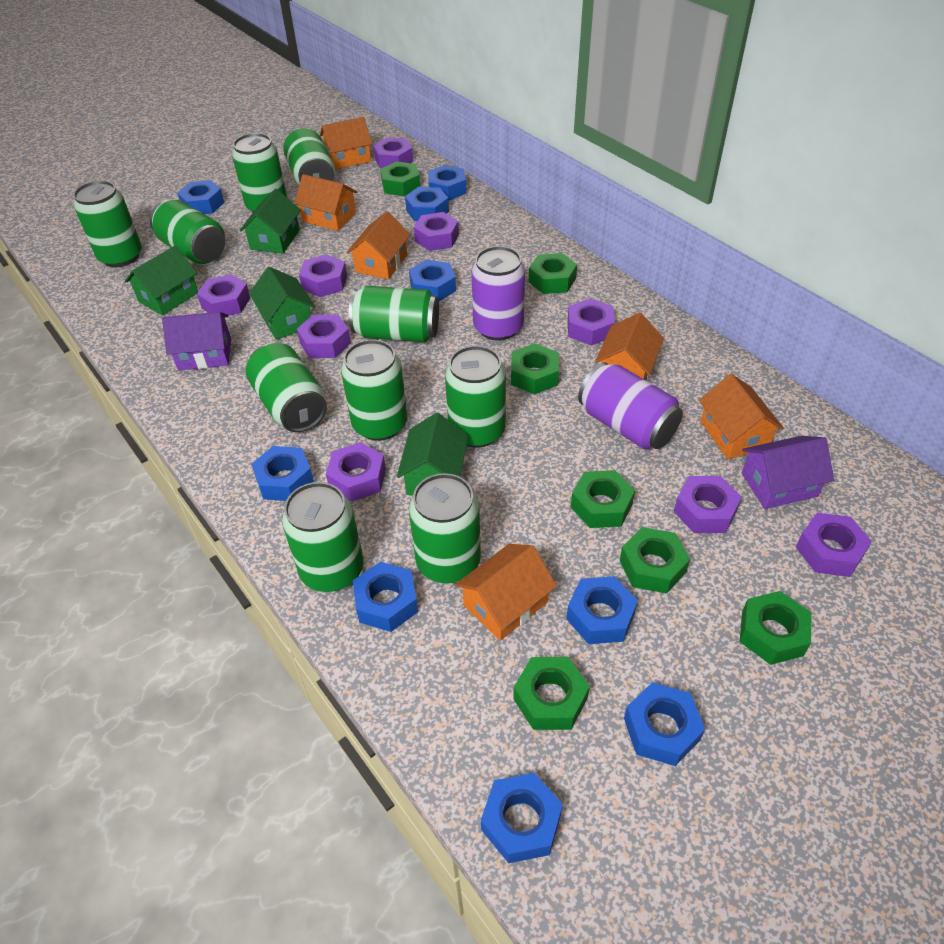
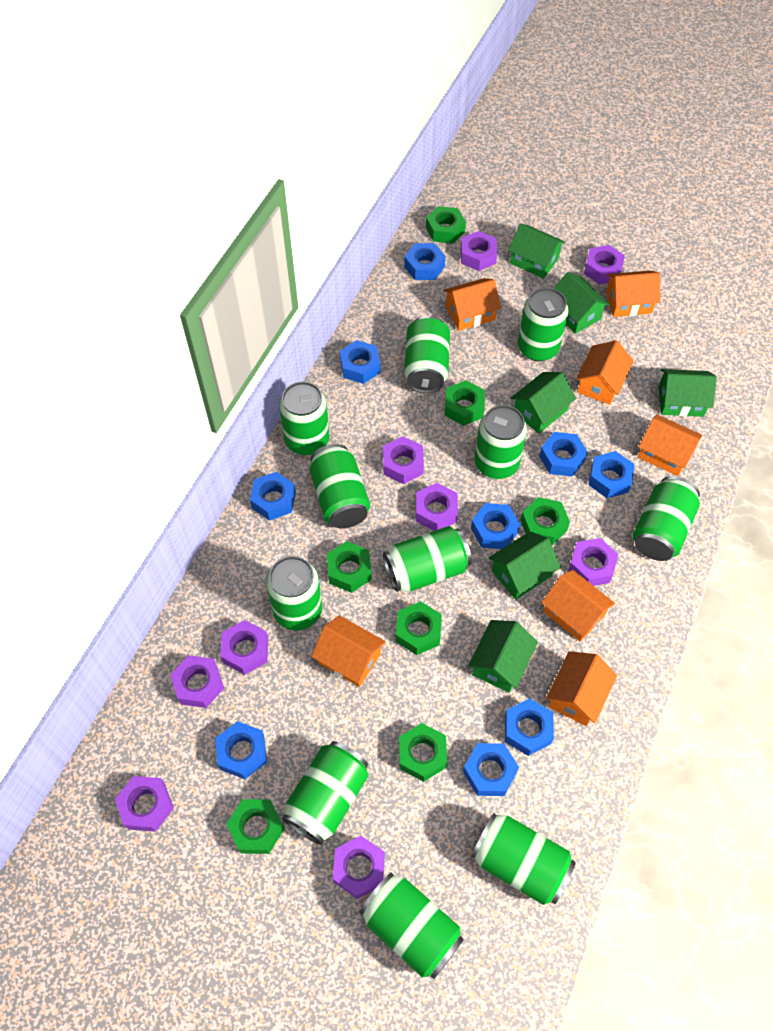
green can: 10 -> 11
green house: 4 -> 6
orange house: 6 -> 7
purple can: 2 -> 0
purple house: 2 -> 0

